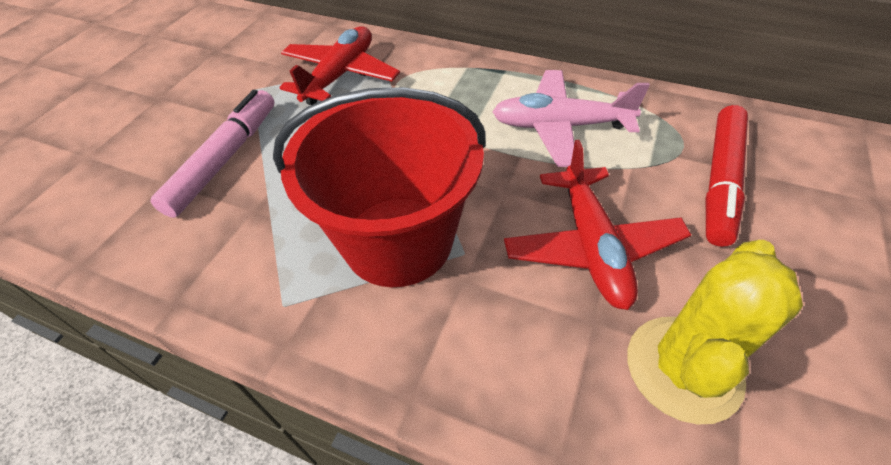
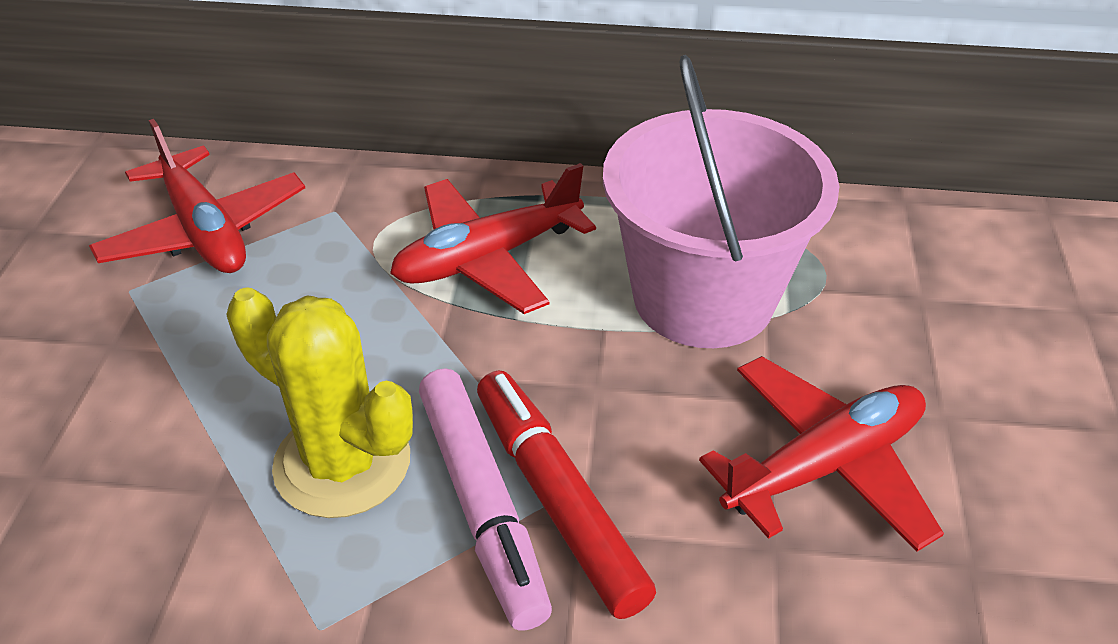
pink bucket: 0 -> 1
pink plane: 1 -> 0
red bucket: 1 -> 0
red plane: 2 -> 3

